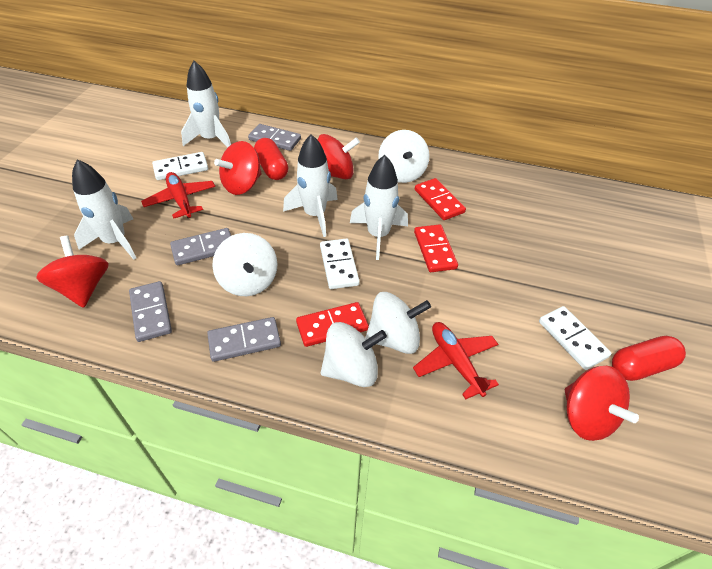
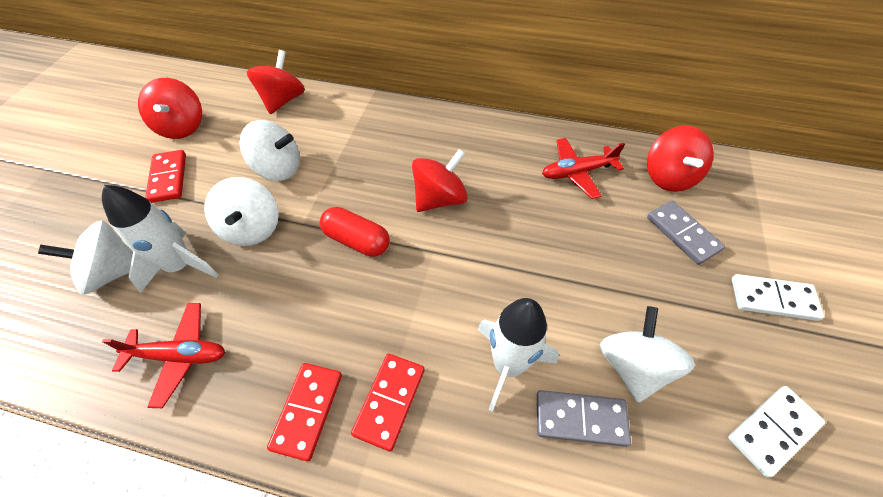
grey domino: 4 -> 2
red capsule: 2 -> 1
white domino: 3 -> 2
white rocket: 4 -> 2

